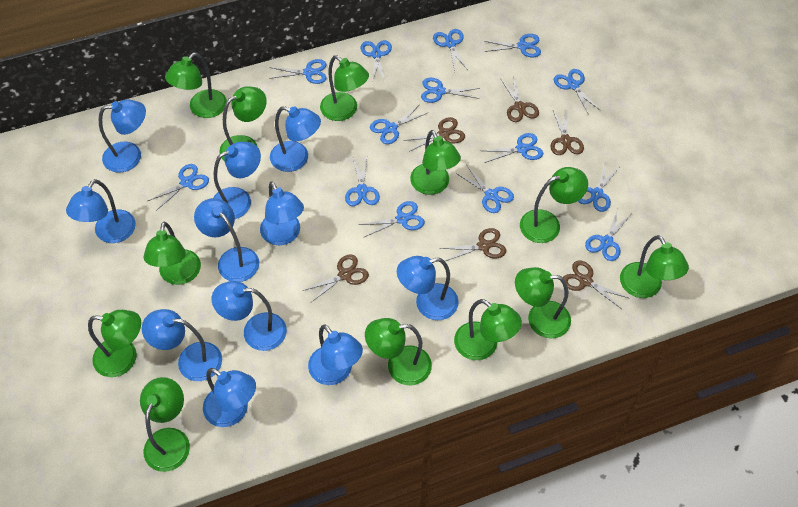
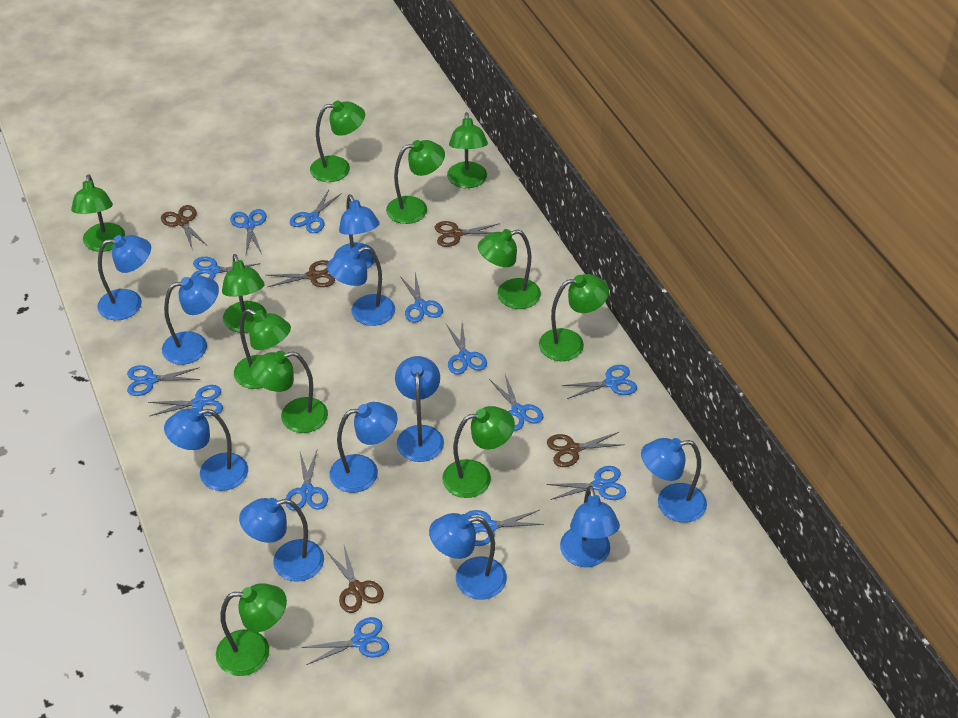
blue scissors: 14 -> 13
brown scissors: 6 -> 5
green lamp: 12 -> 11

